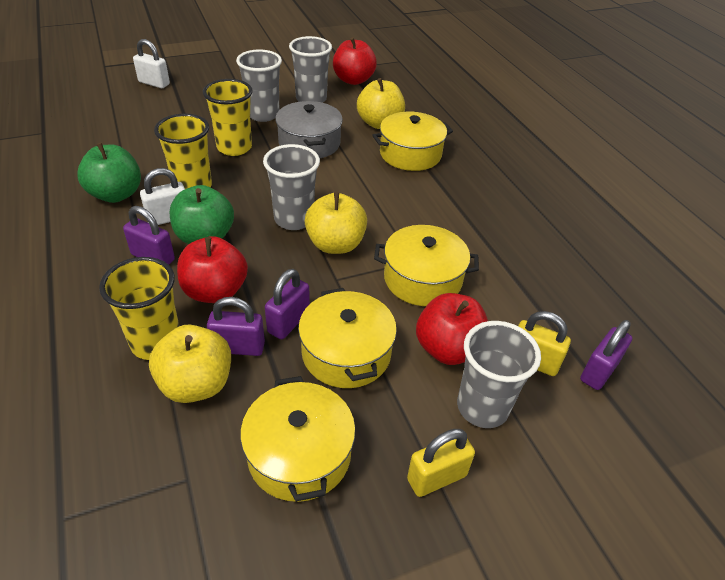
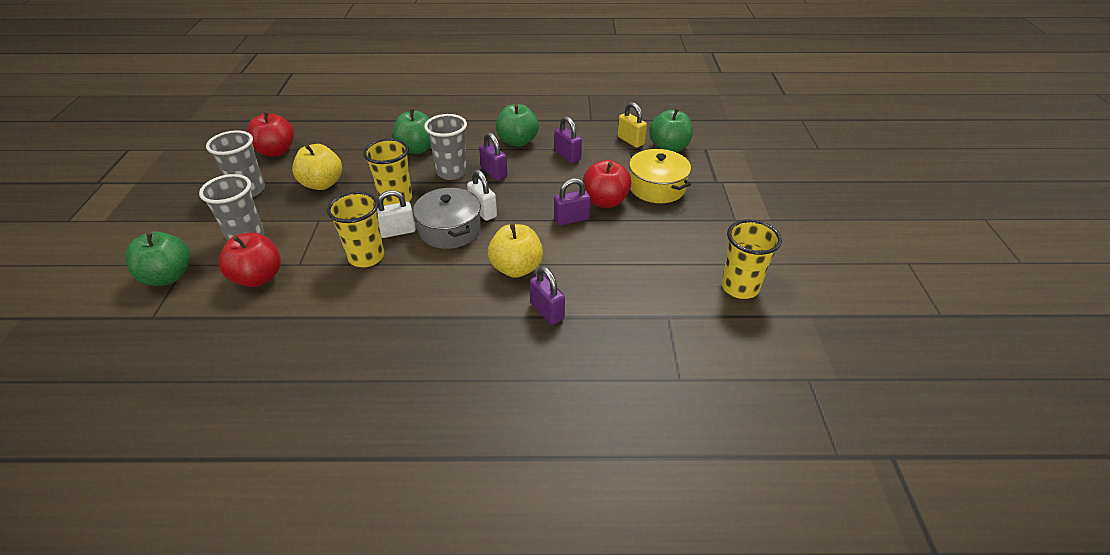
green apple: 2 -> 4
grey cup: 4 -> 3
yellow apple: 3 -> 2
yellow padlock: 2 -> 1
yellow pot: 4 -> 1

